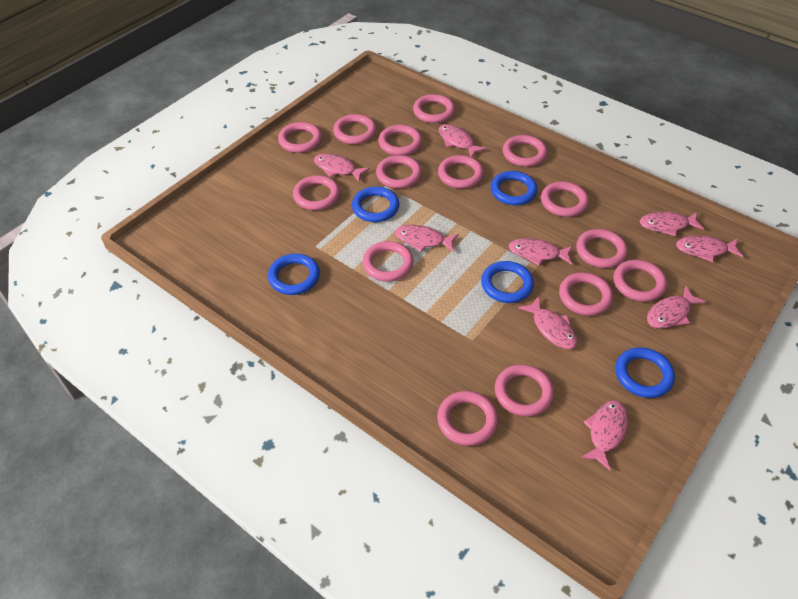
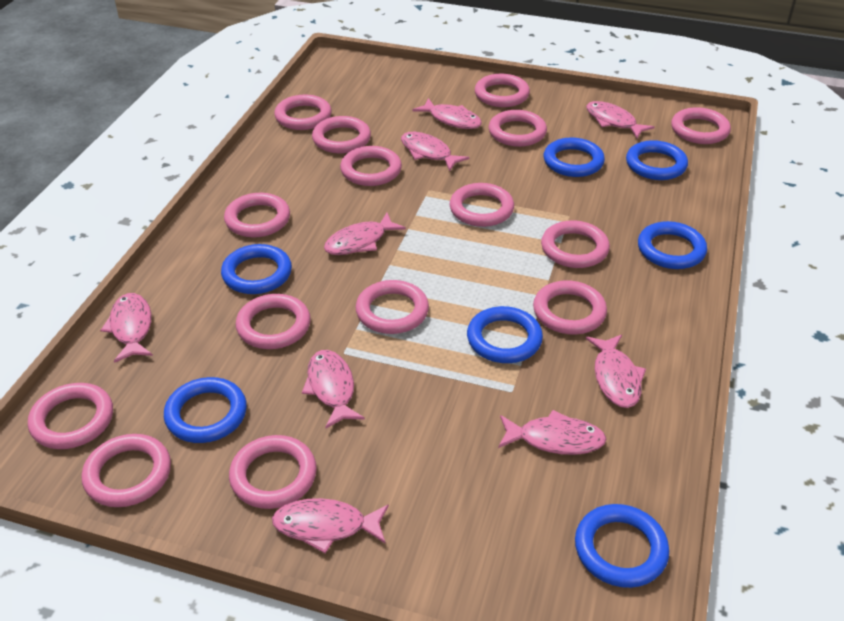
blue ring: 5 -> 7

